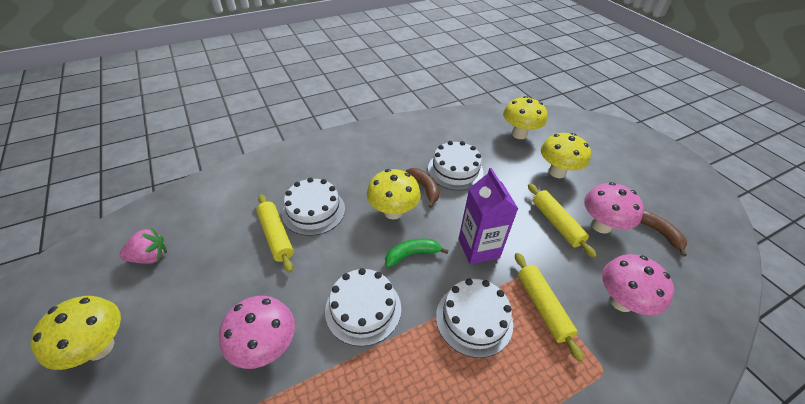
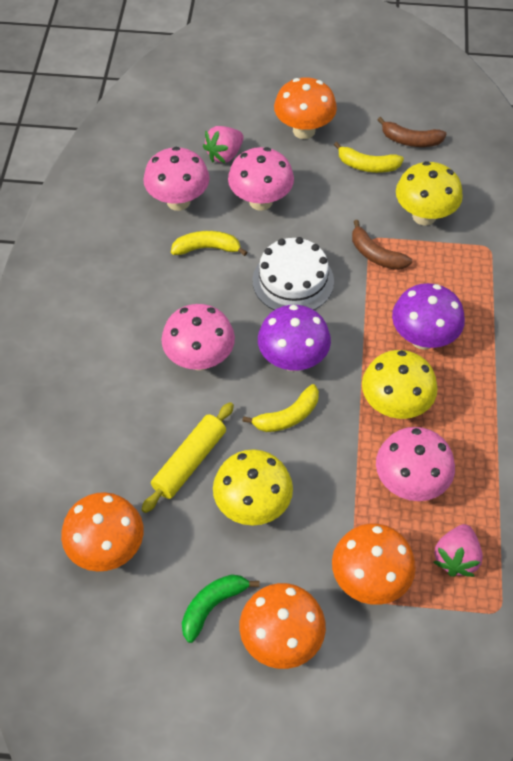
orange mushroom: 0 -> 4
pink mushroom: 3 -> 4
pink strawberry: 1 -> 2
purple carton: 1 -> 0
purple mushroom: 0 -> 2
white cake: 4 -> 1
yellow banana: 0 -> 3
yellow mushroom: 4 -> 3
yellow rolling pin: 3 -> 1

